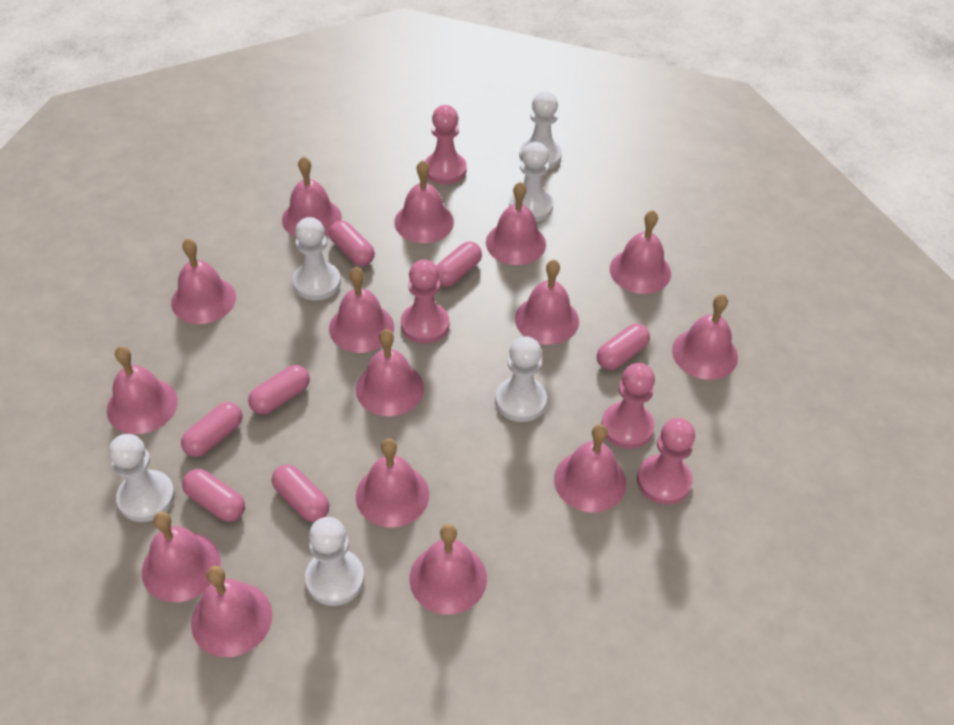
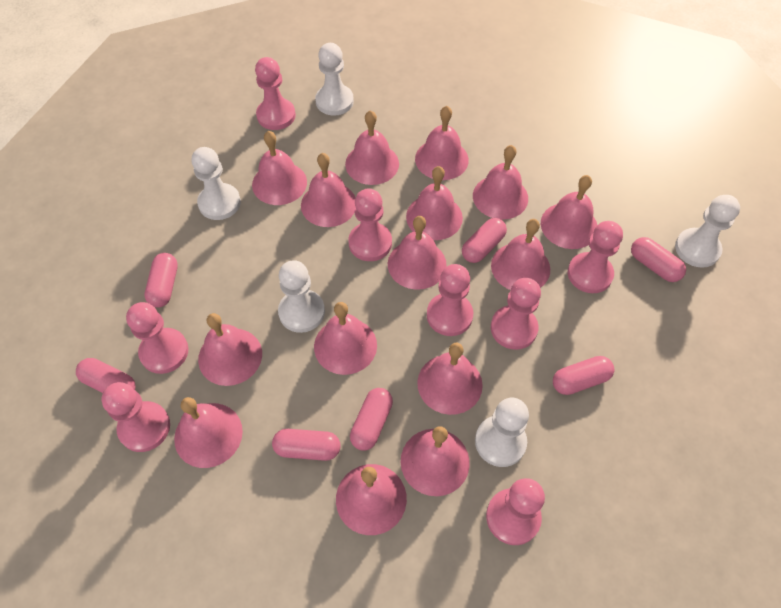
pink pawn: 4 -> 8
white pawn: 6 -> 5

